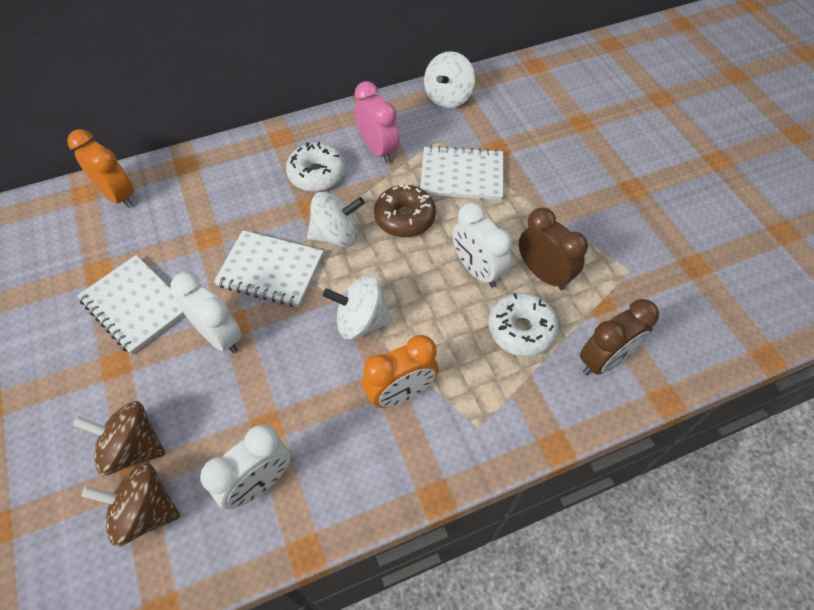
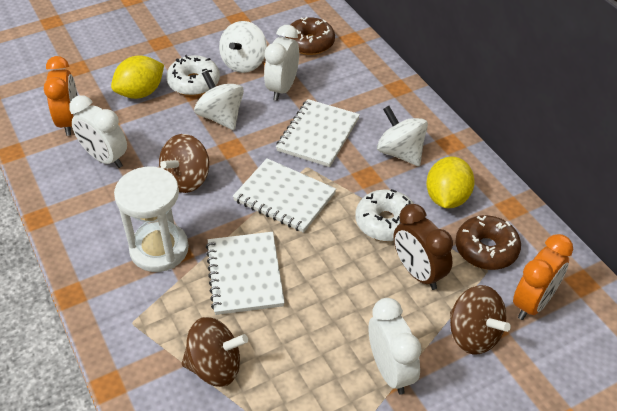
brown clock: 2 -> 1
brown donut: 1 -> 2
brown spinning top: 2 -> 3
pink clock: 1 -> 0
white hourglass: 0 -> 1
yellow lemon: 0 -> 2

